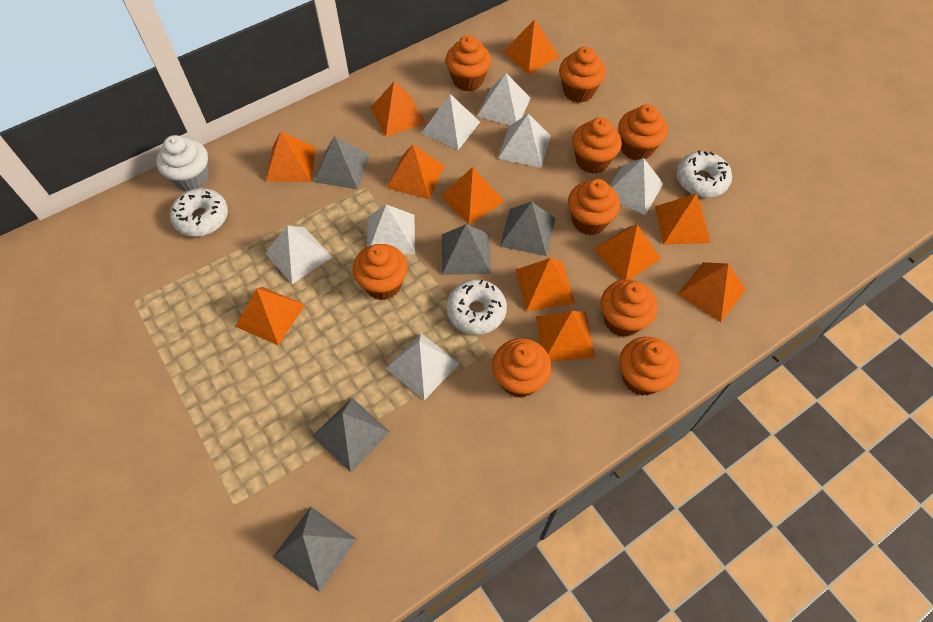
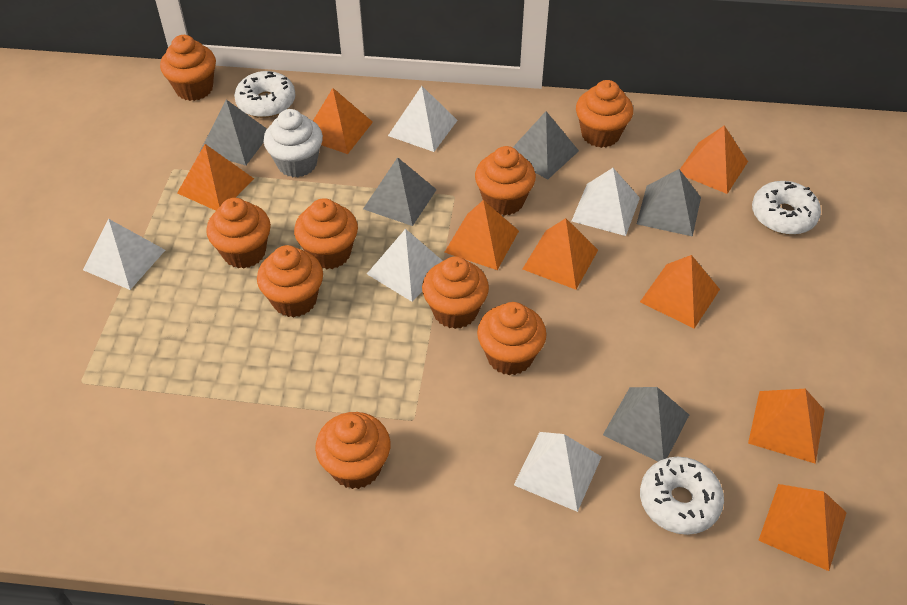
orange pyramid: 11 -> 8
white pyramid: 7 -> 5

